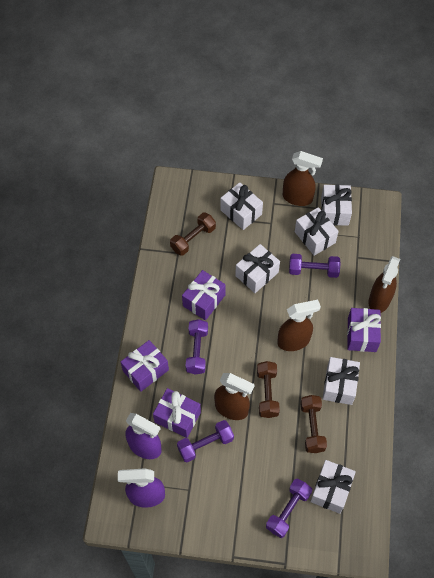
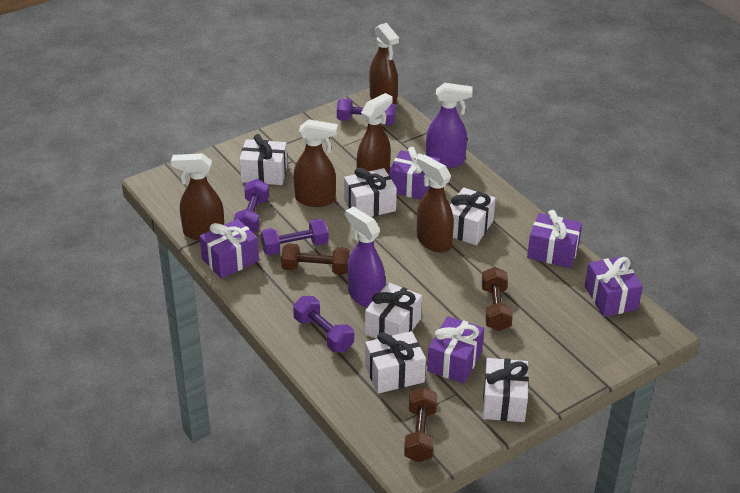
brown spray bottle: 4 -> 5
purple gift: 4 -> 5

